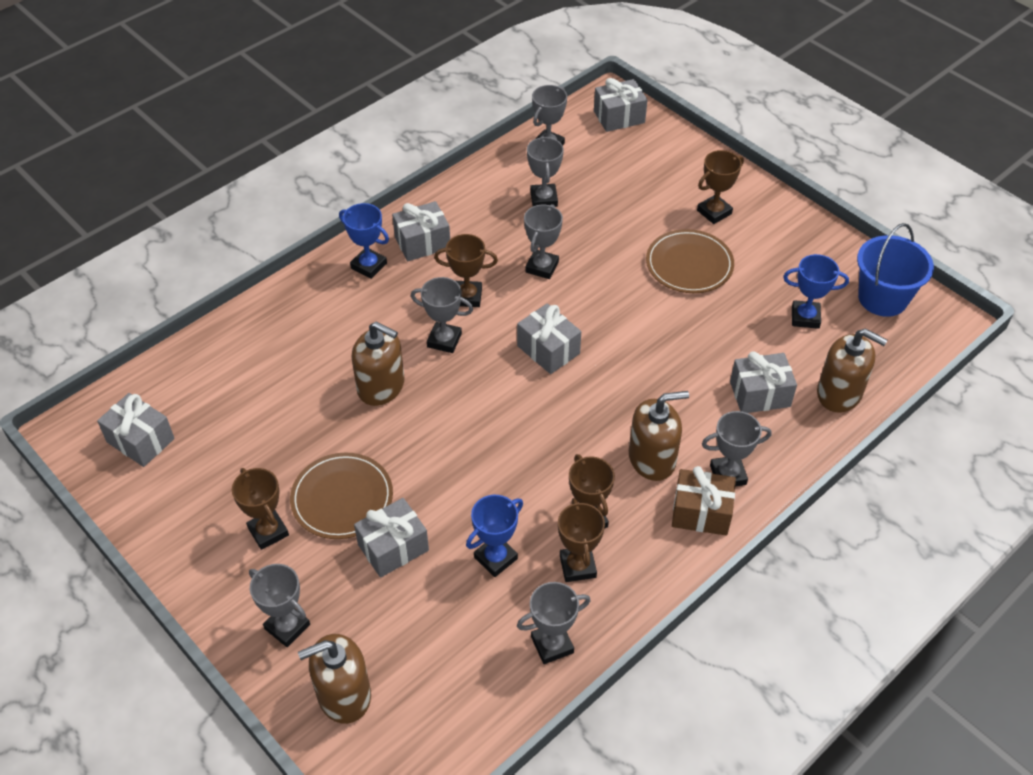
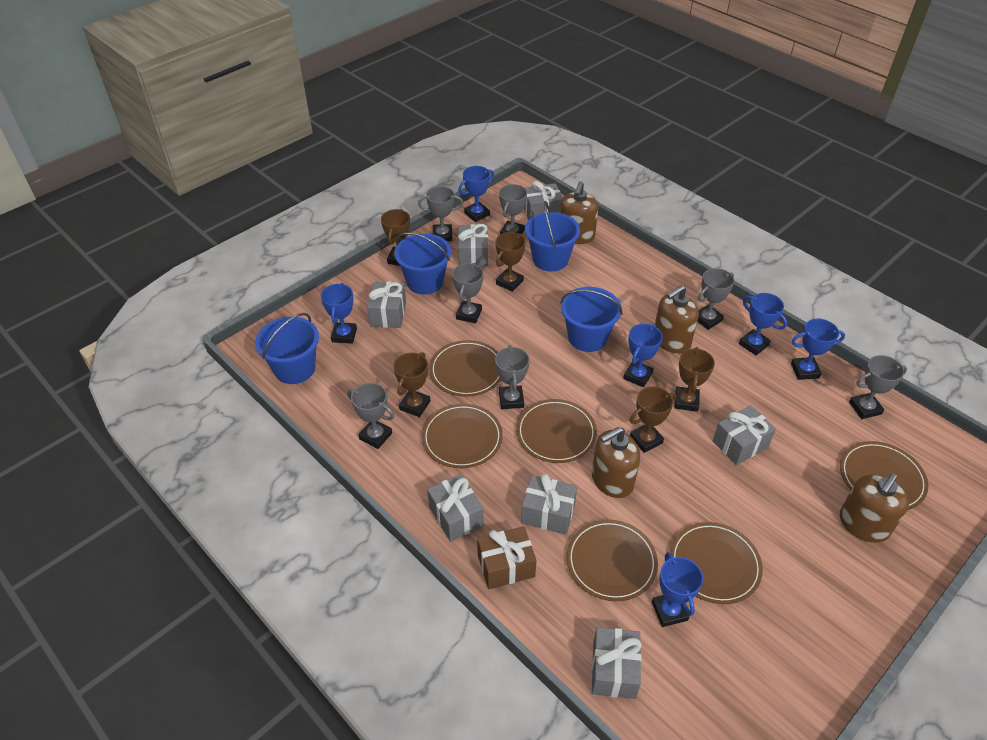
blue bucket: 1 -> 4
blue trophy: 3 -> 6
brown plate: 2 -> 6
grey gift: 6 -> 7

